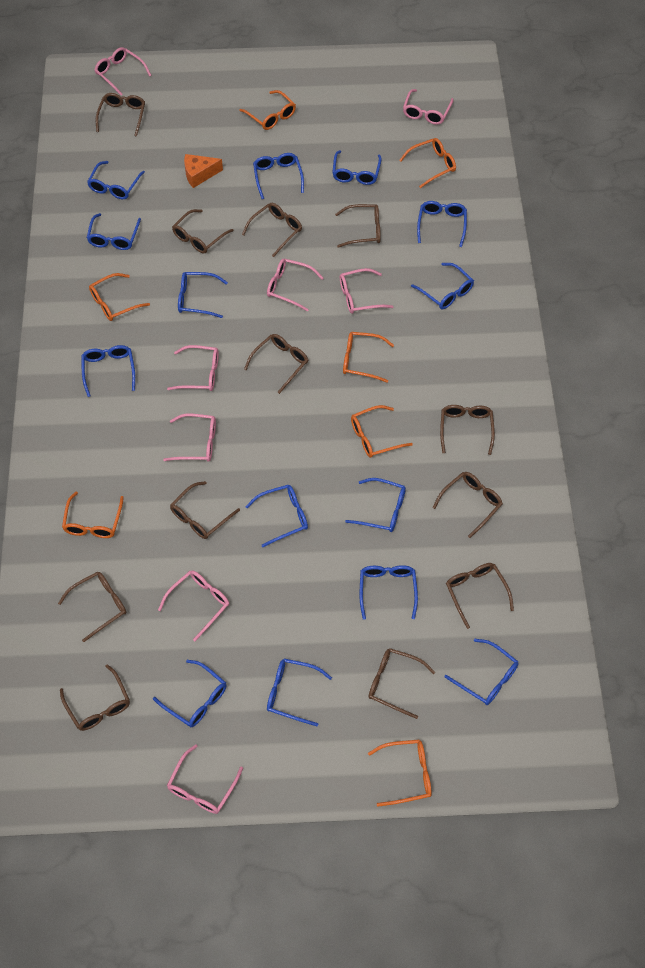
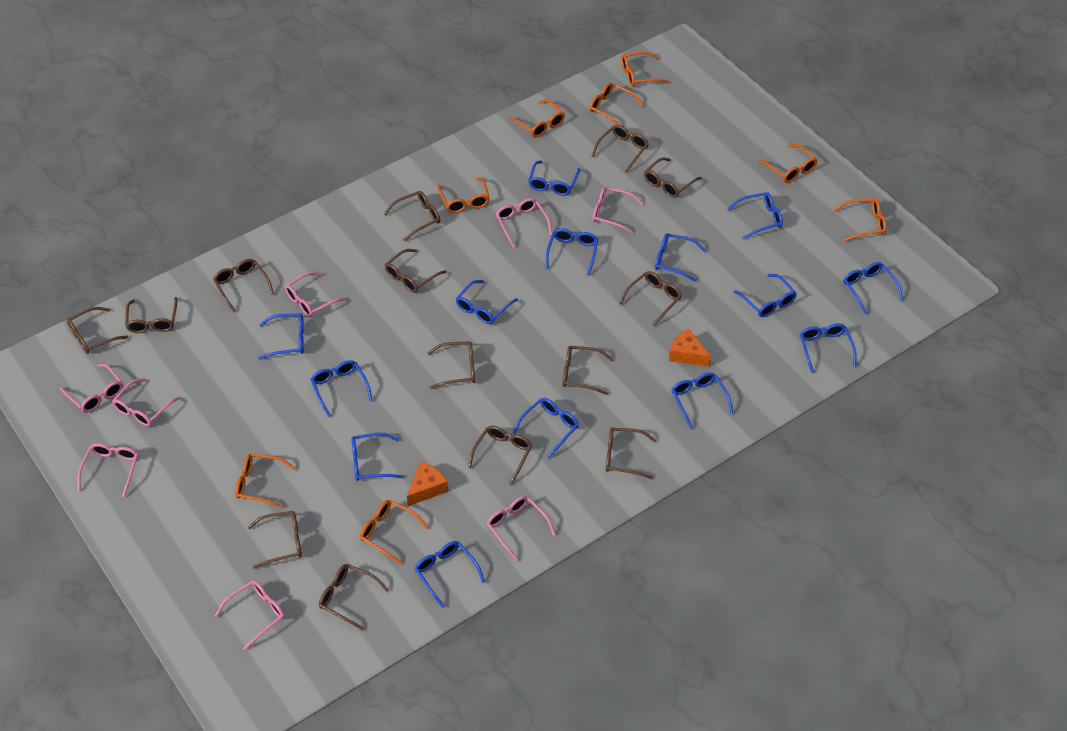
brown glasses: 12 -> 14
orange cheese: 1 -> 2
orange glasses: 7 -> 8

